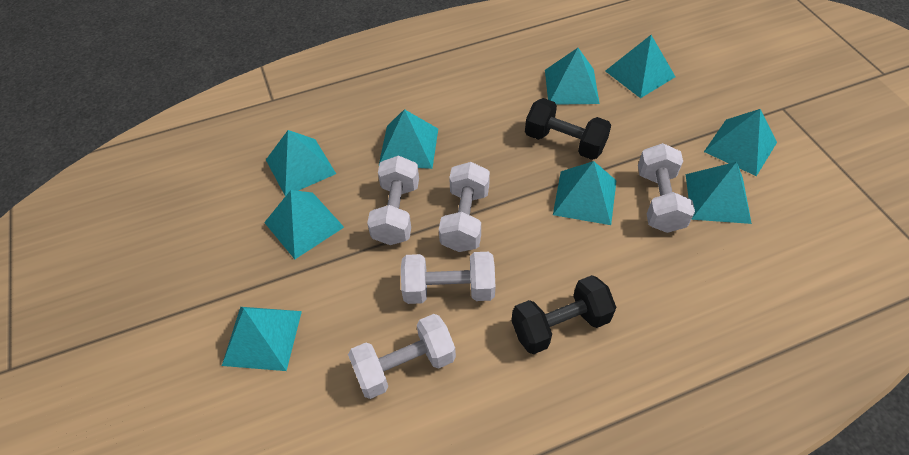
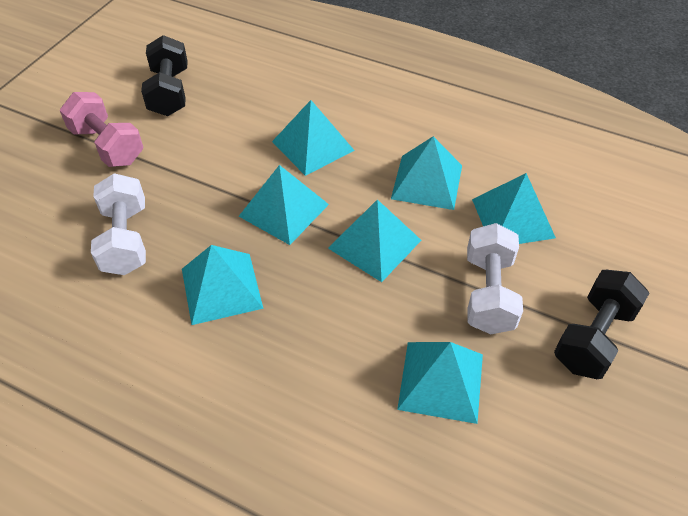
pink dumbbell: 0 -> 1
turquoise pyramid: 9 -> 7
white dumbbell: 5 -> 2

